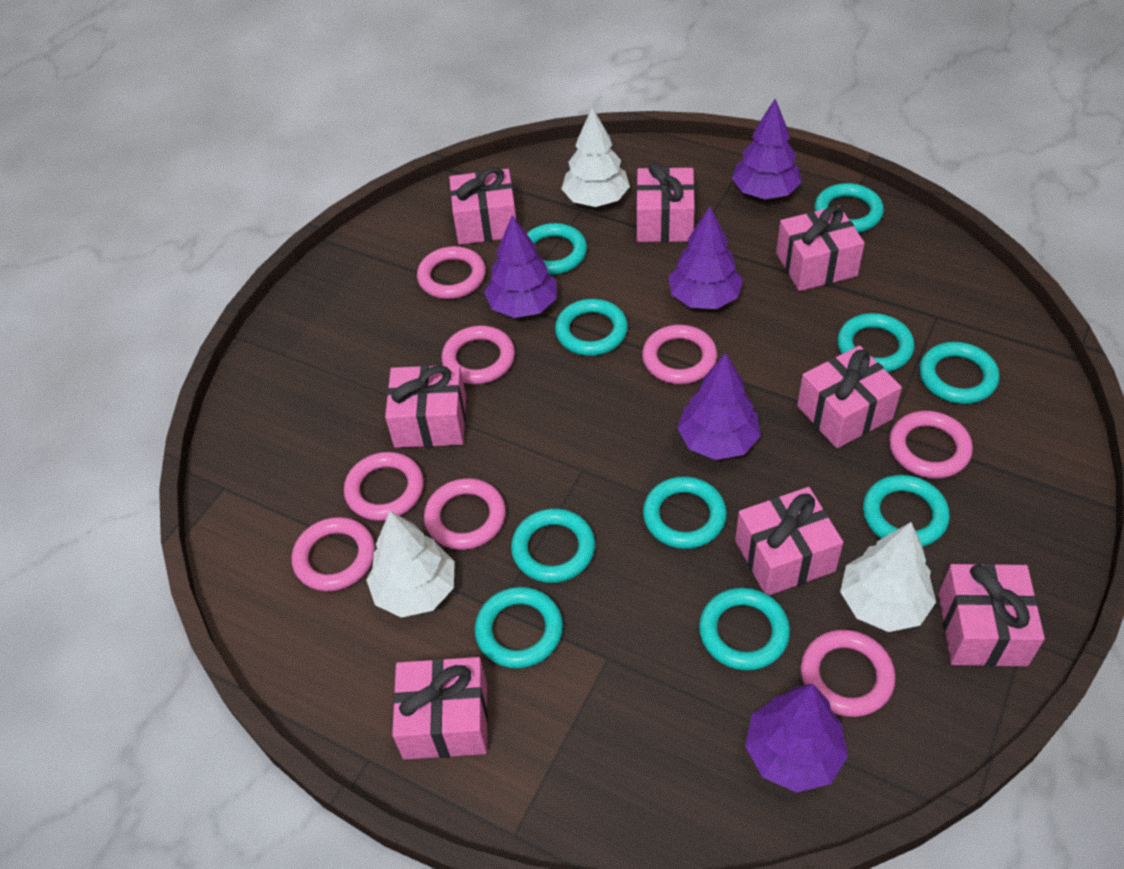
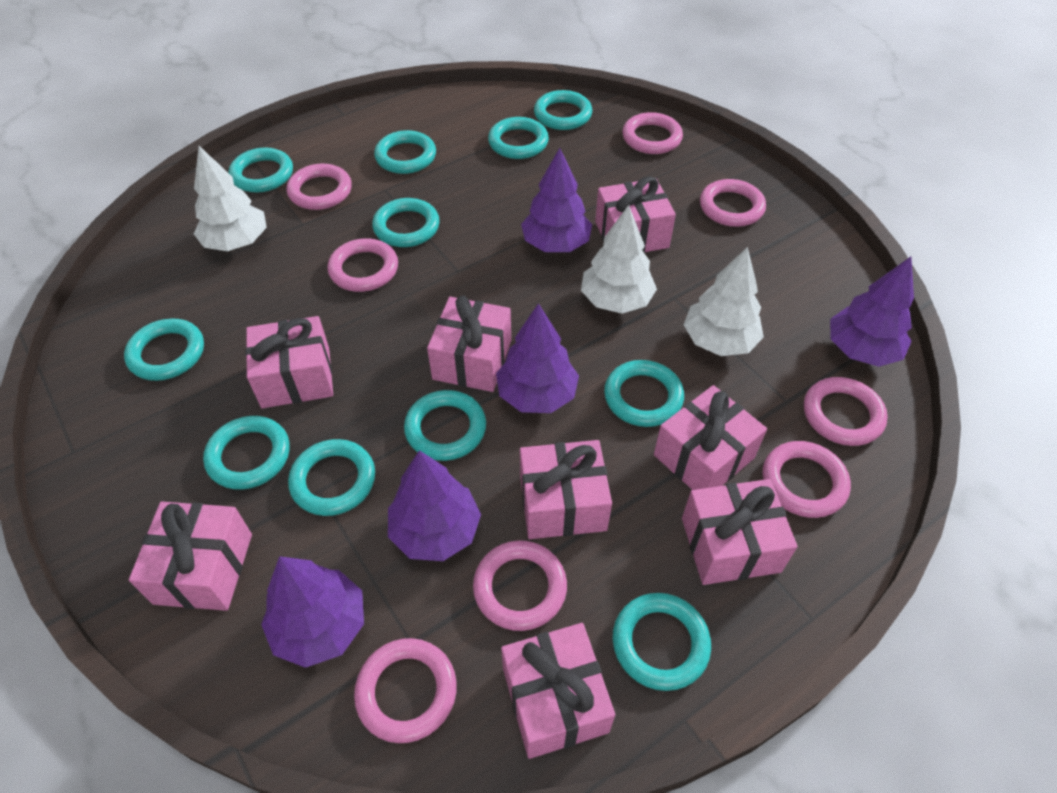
turquoise ring: 10 -> 11

